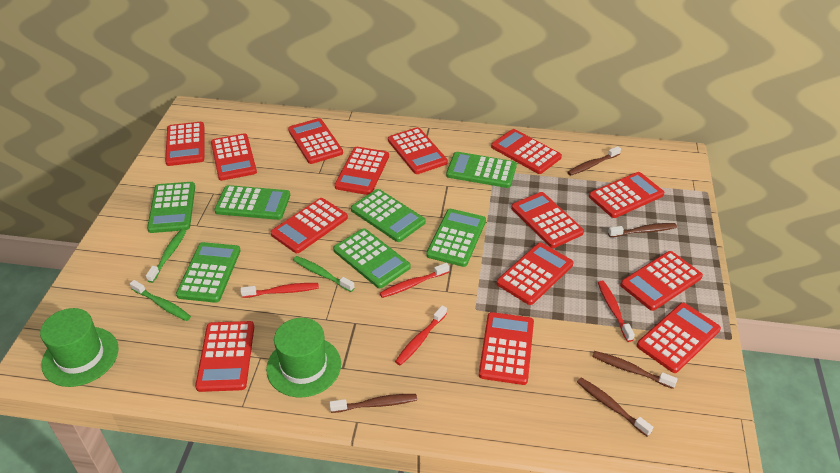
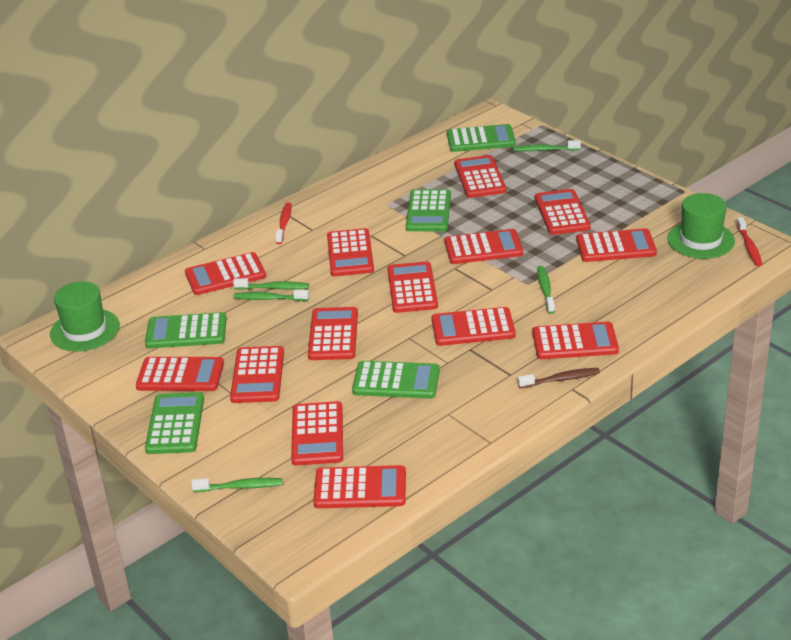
brown toothbrush: 5 -> 1
green calculator: 7 -> 5
green toothbrush: 3 -> 5
red toothbrush: 4 -> 2

